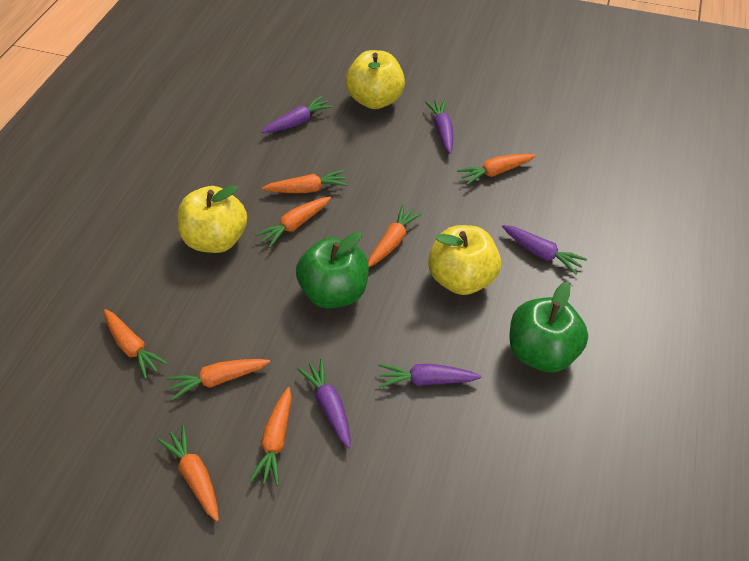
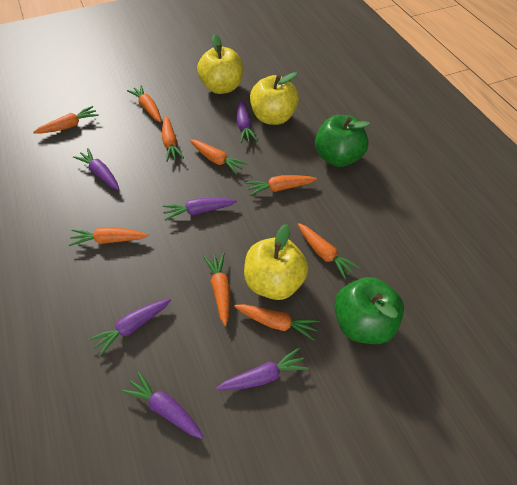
orange carrot: 8 -> 9
purple carrot: 5 -> 6

